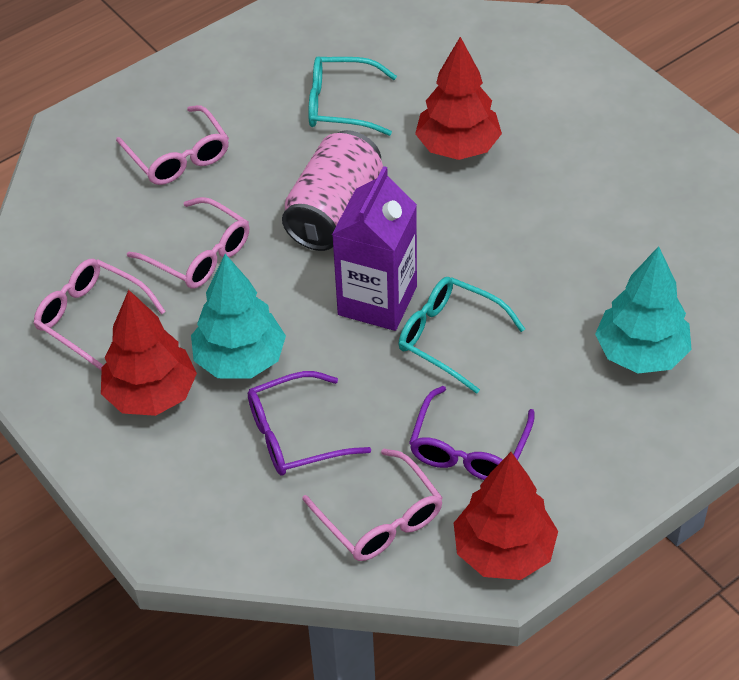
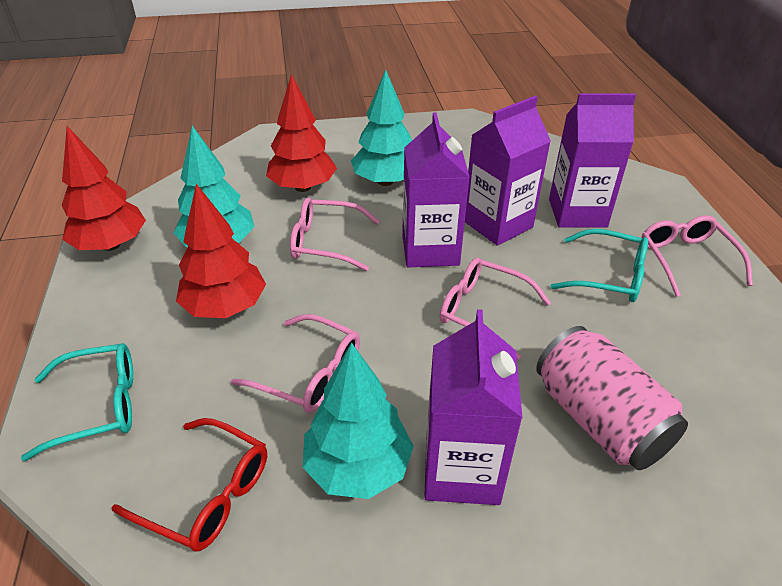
purple carton: 1 -> 4
purple glasses: 2 -> 0
red glasses: 0 -> 1
turquoise tree: 2 -> 3

